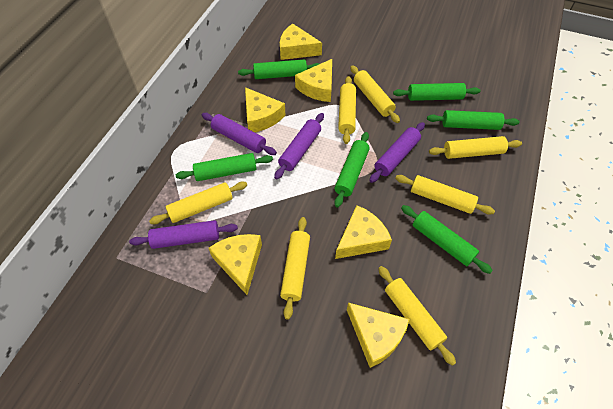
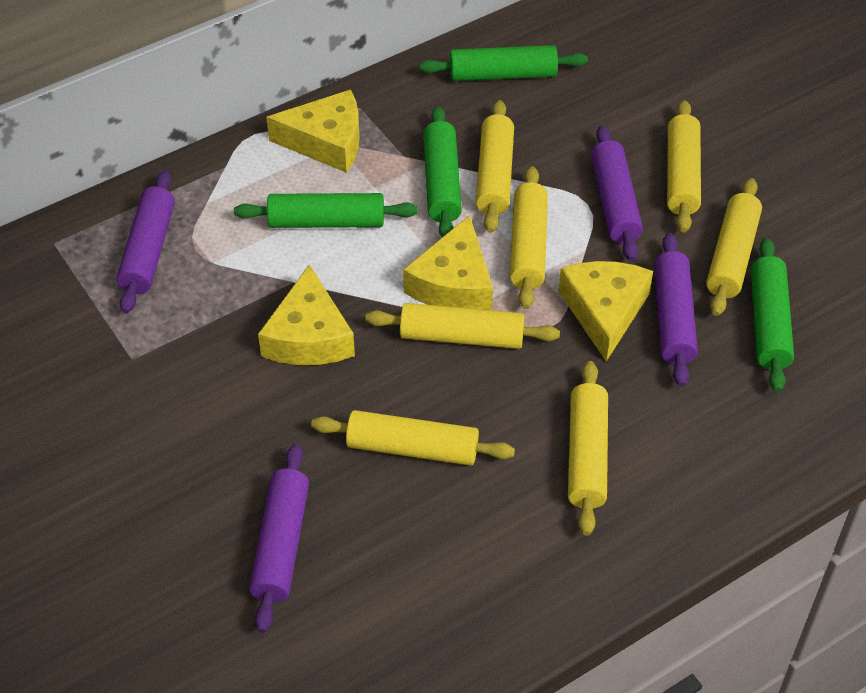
green rolling pin: 6 -> 4
yellow cheese: 6 -> 4

